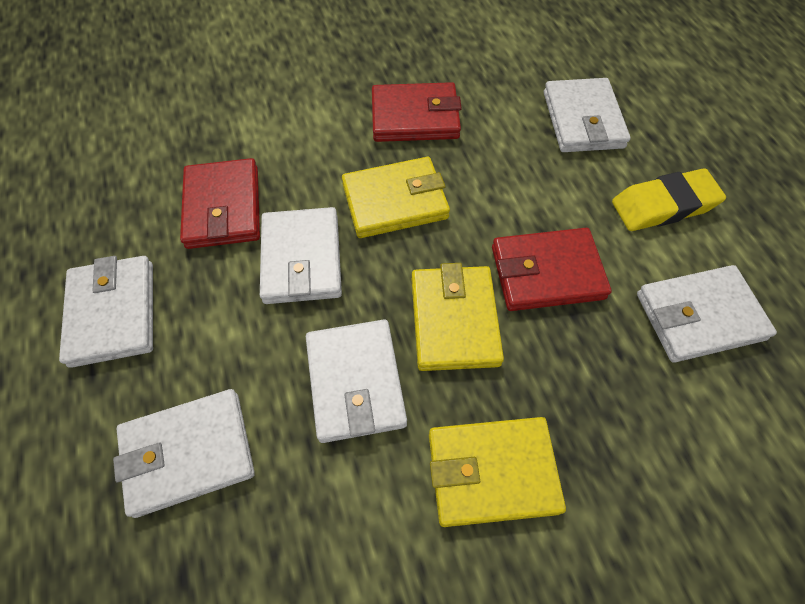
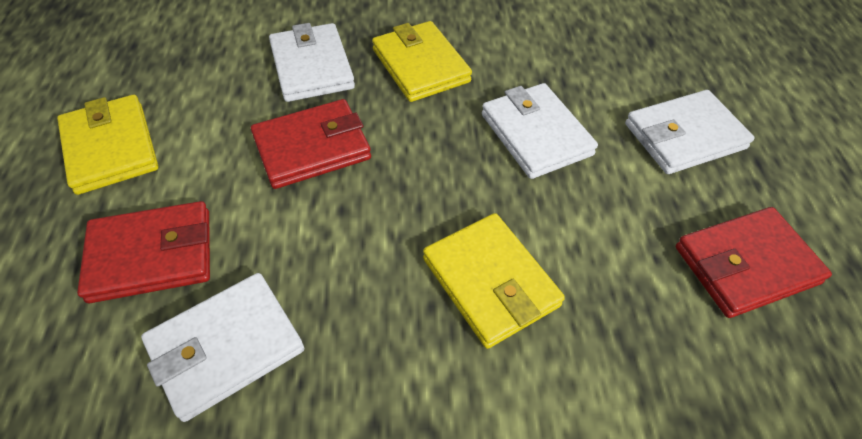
white wallet: 6 -> 4
yellow eraser: 1 -> 0

